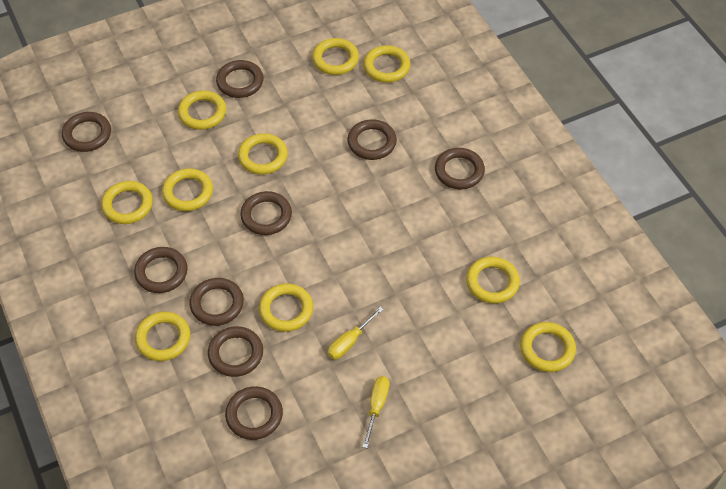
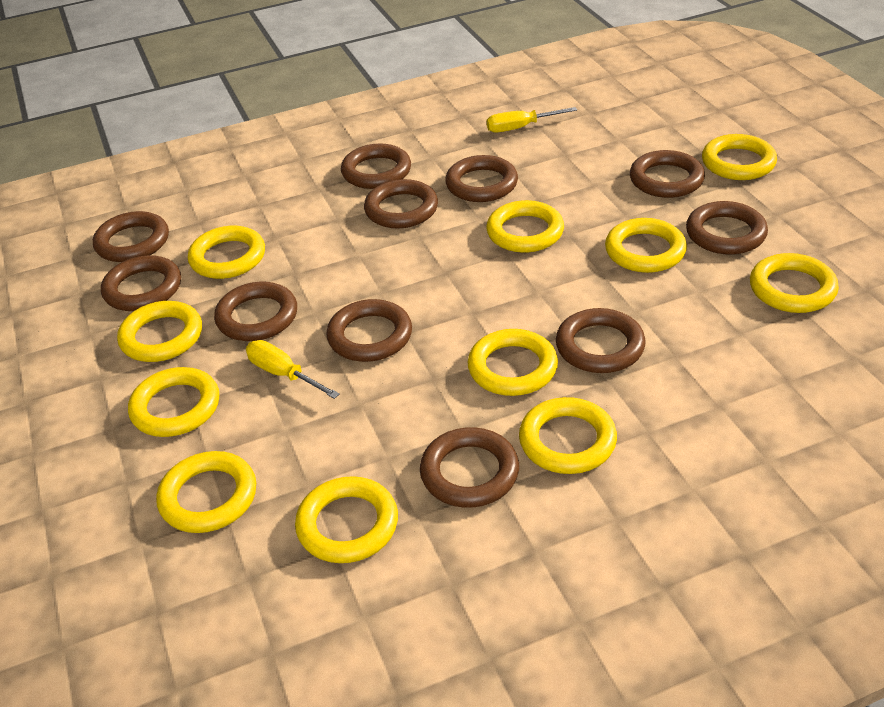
brown ring: 9 -> 11
yellow ring: 10 -> 11

